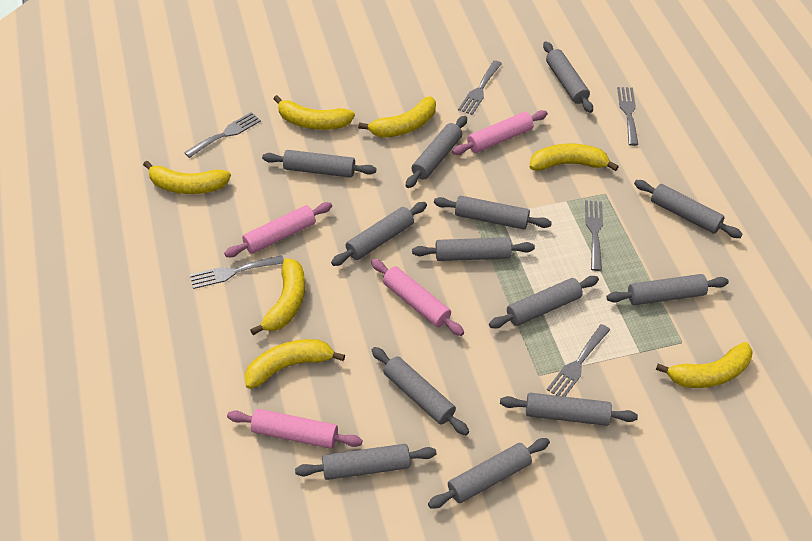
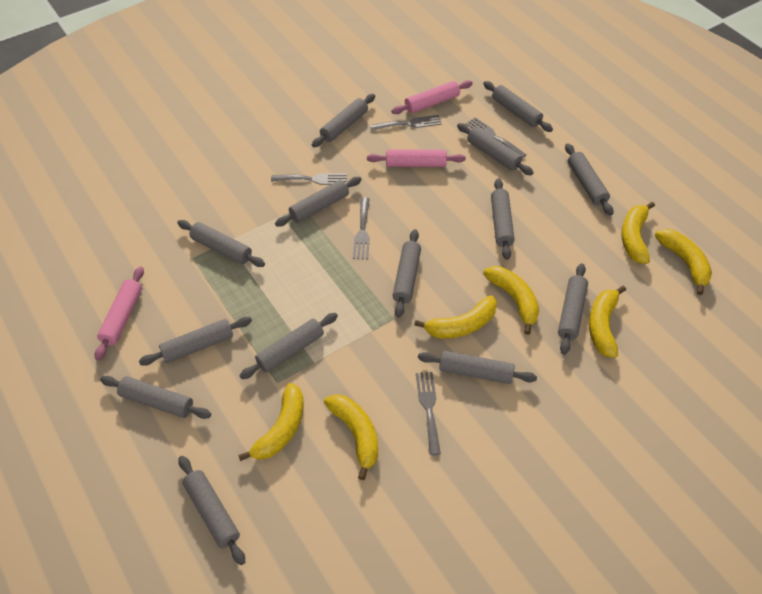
grey fork: 6 -> 5
grey rolling pin: 13 -> 14
pink rolling pin: 4 -> 3

